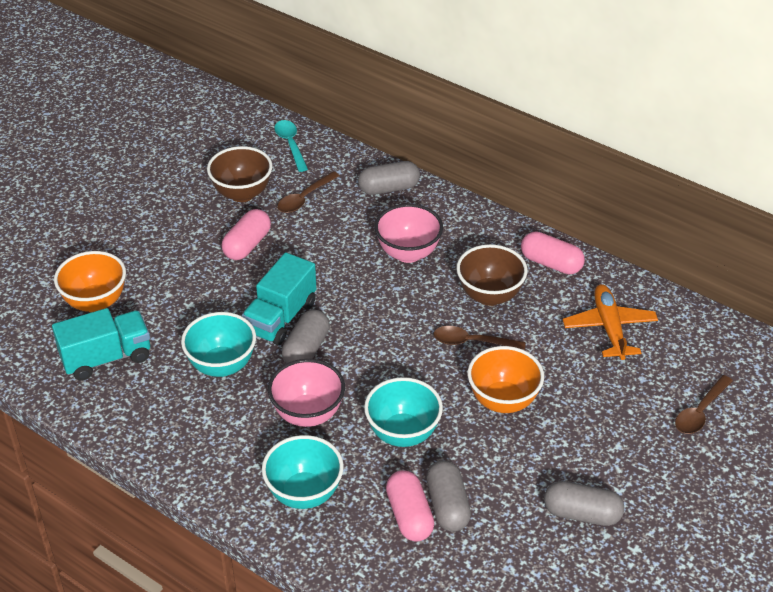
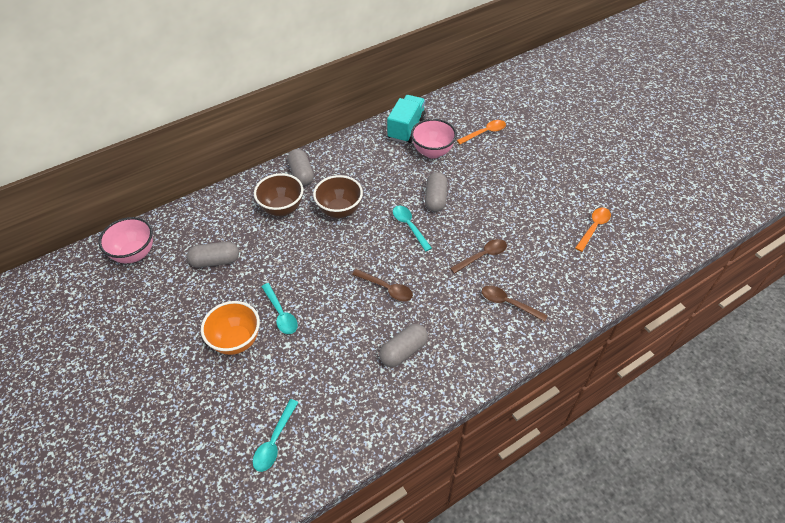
orange bowl: 2 -> 1
orange plane: 1 -> 0
orange spoon: 0 -> 2
pink capsule: 3 -> 0
turquoise bowl: 3 -> 0
turquoise spoon: 1 -> 3
turquoise truck: 2 -> 1

